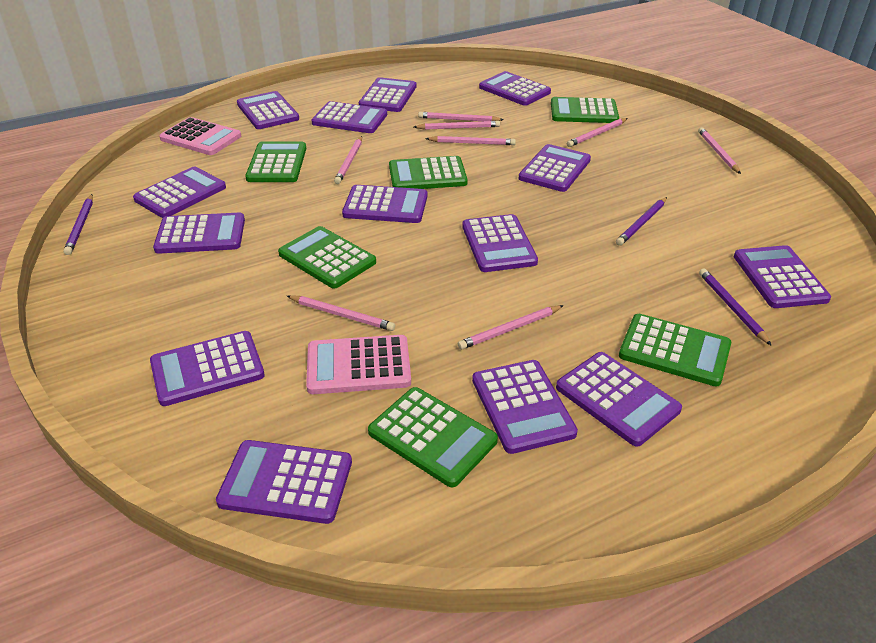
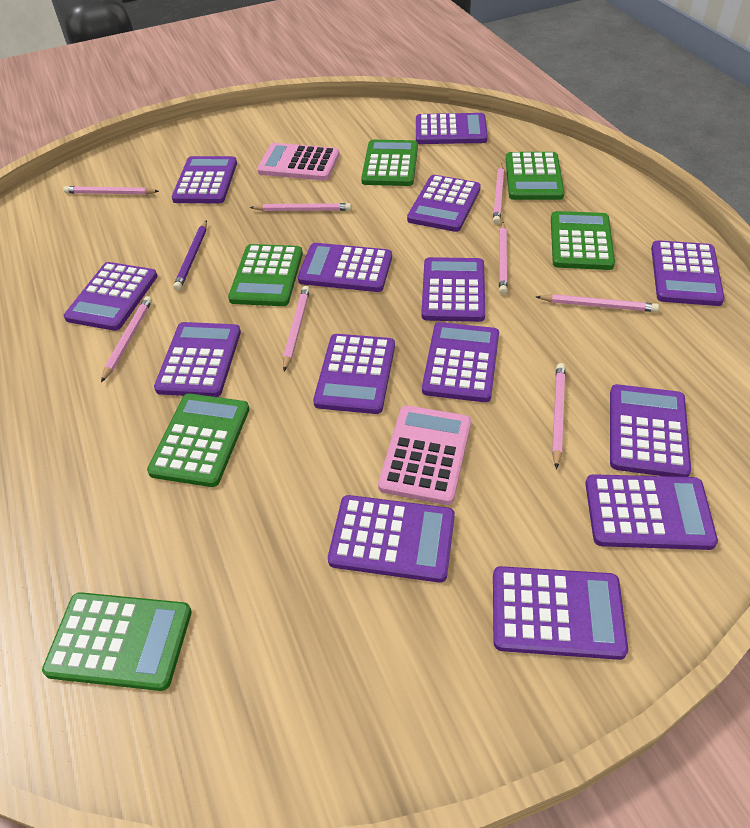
purple pencil: 3 -> 1

